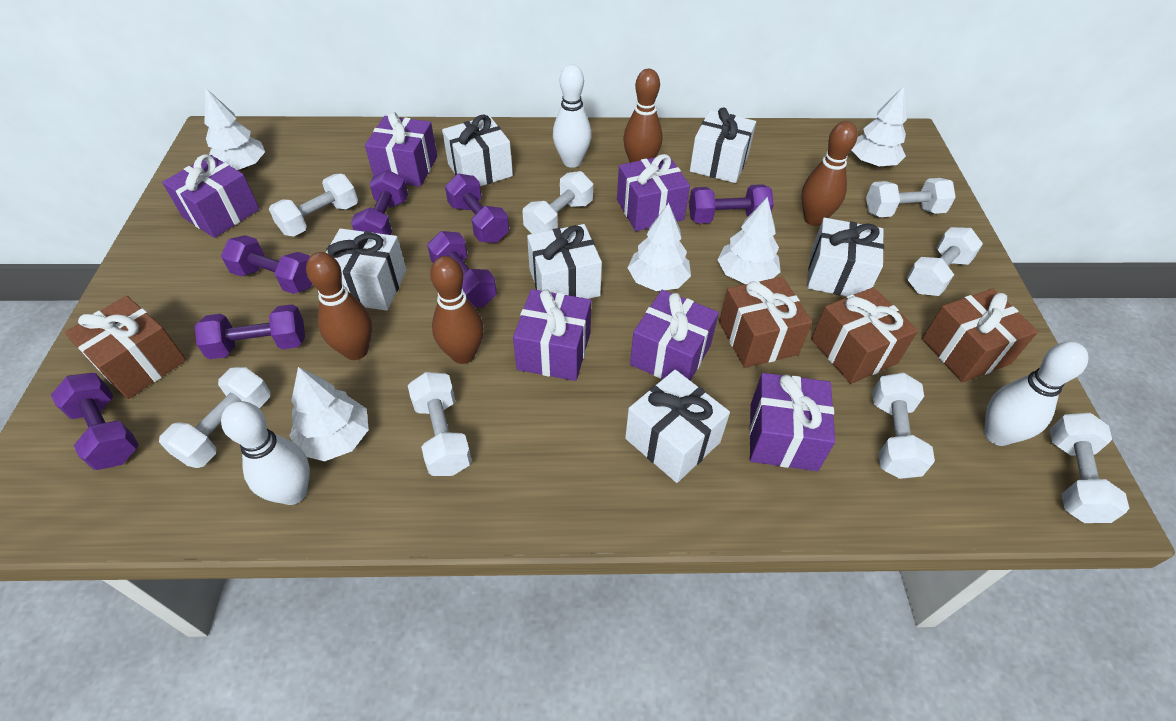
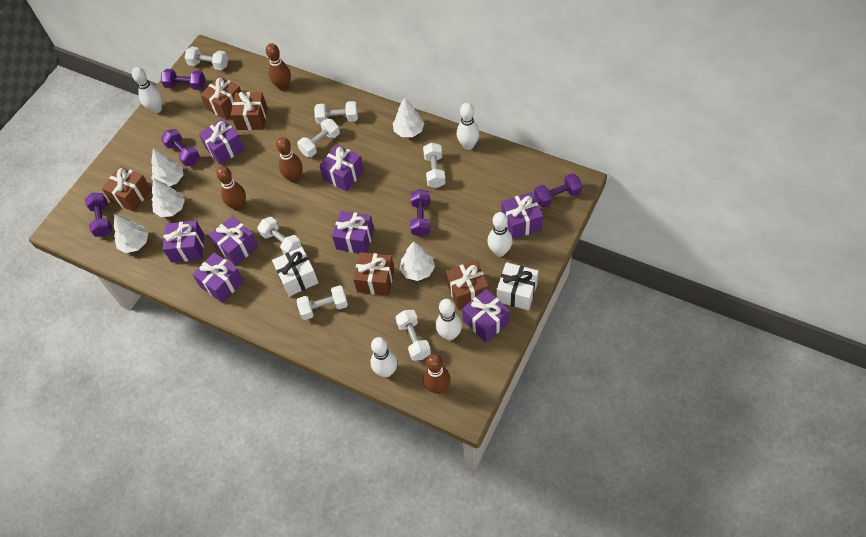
brown gift: 4 -> 5
purple dumbbell: 7 -> 5
purple gift: 6 -> 8
white bowling pin: 3 -> 5
white dumbbell: 8 -> 7
white gift: 6 -> 2

